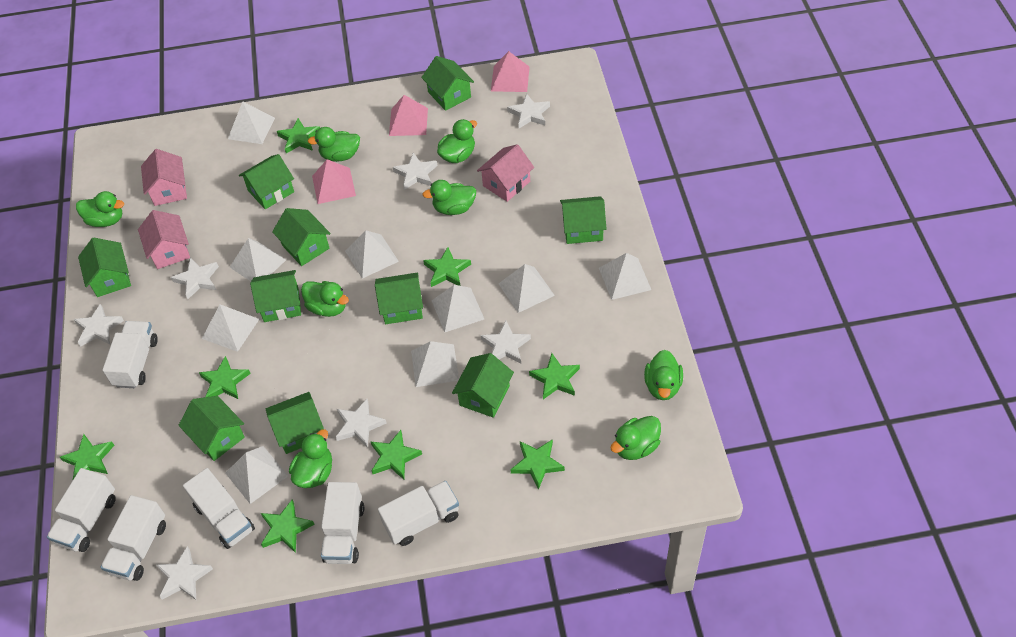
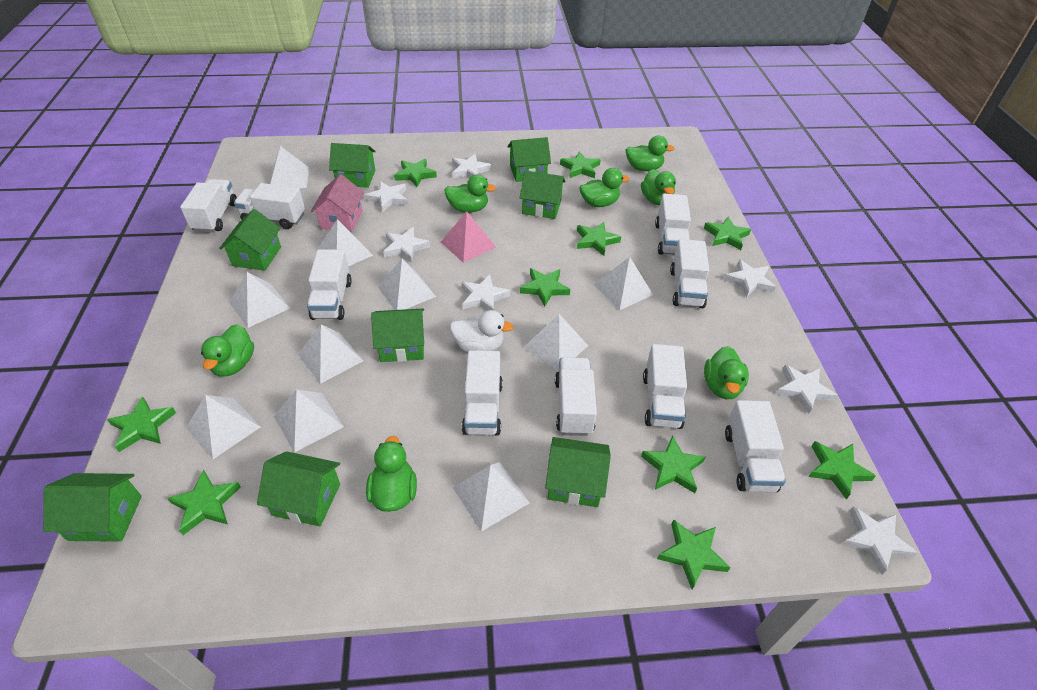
green duck: 8 -> 7
green house: 10 -> 8
green star: 8 -> 10
pink house: 3 -> 1
pink pyramid: 3 -> 1
white duck: 0 -> 1
white pyramid: 9 -> 10
white truck: 6 -> 9

